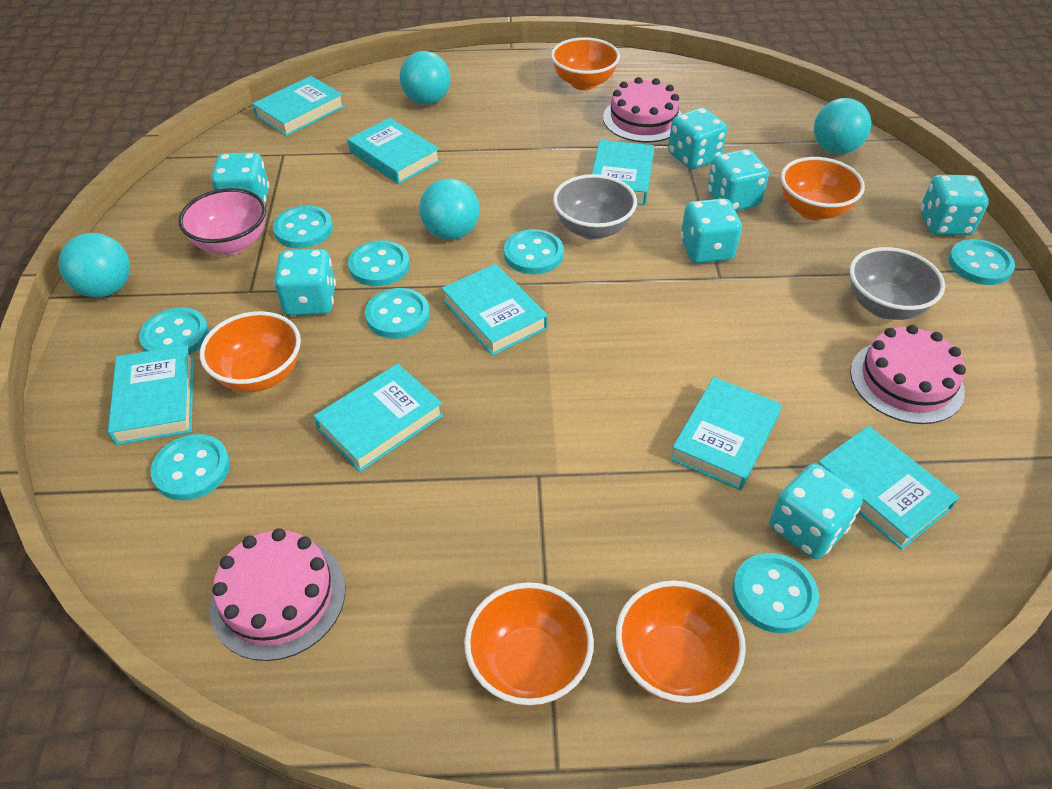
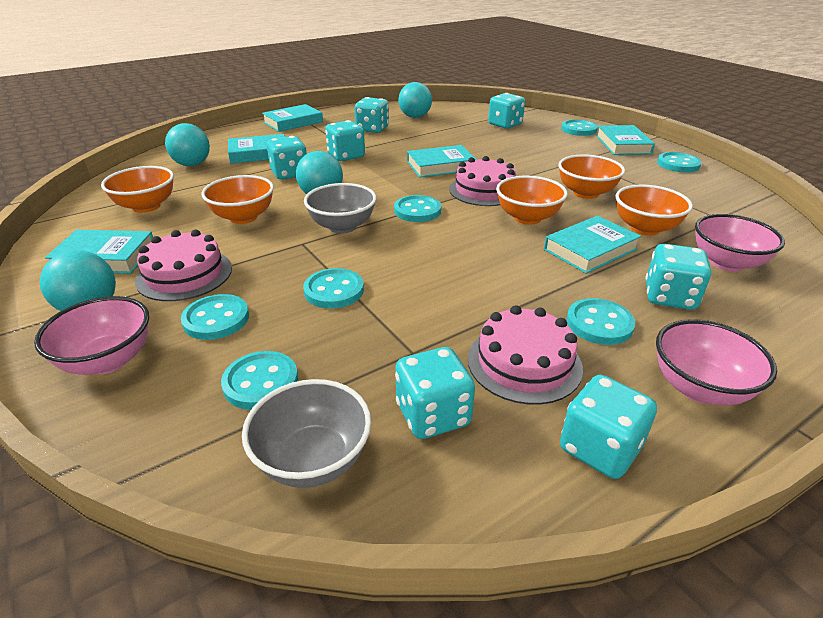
pink bowl: 1 -> 3
turquoise book: 8 -> 6
turquoise button: 8 -> 7

